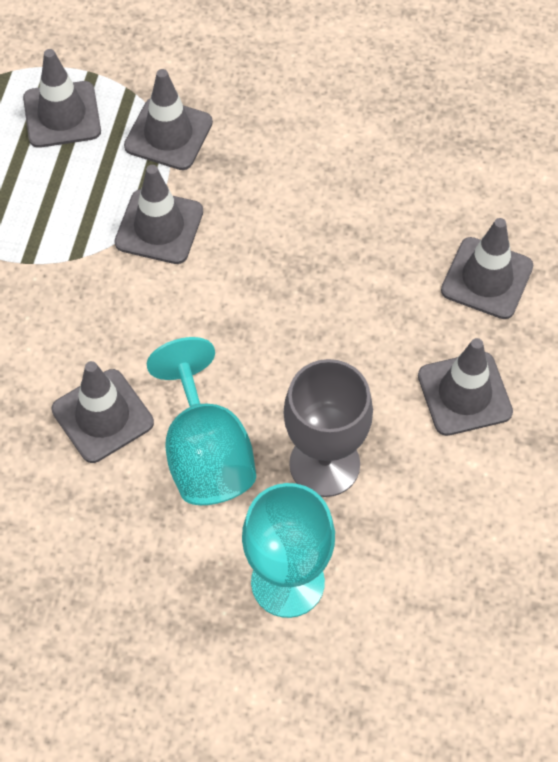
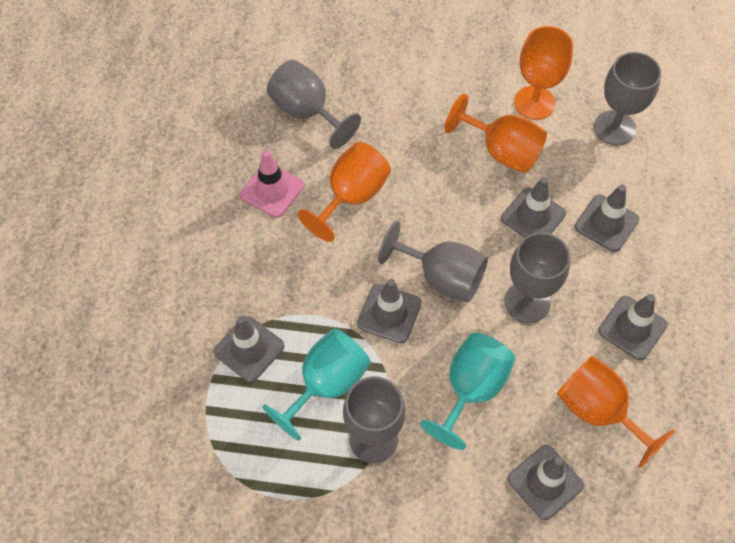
grey goblet: 1 -> 5
orange goblet: 0 -> 4
pink traffic cone: 0 -> 1

